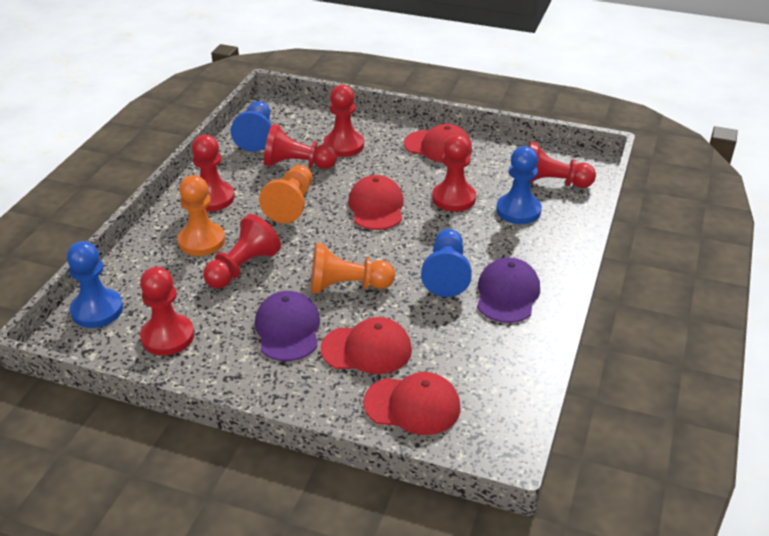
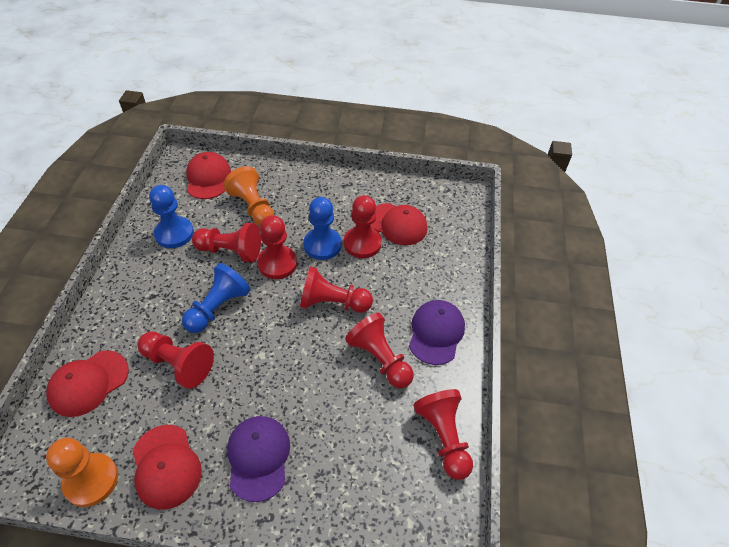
blue pawn: 4 -> 3
orange pawn: 3 -> 2

